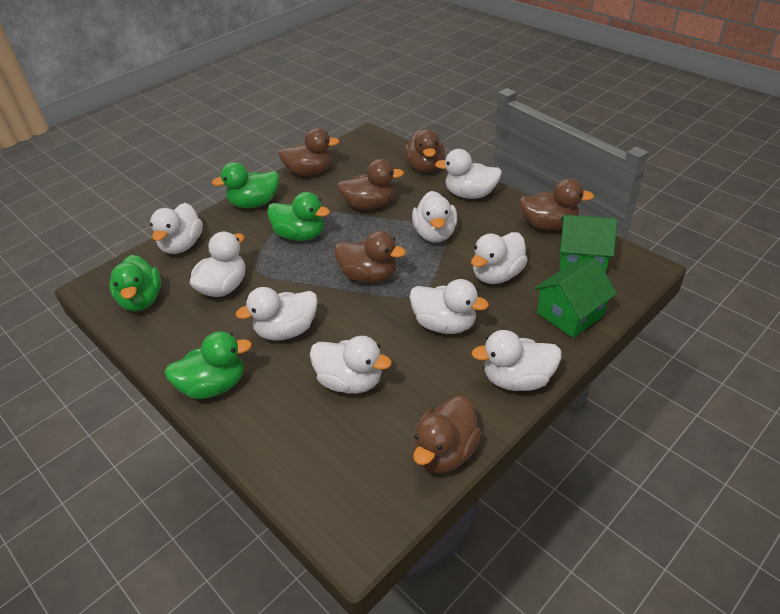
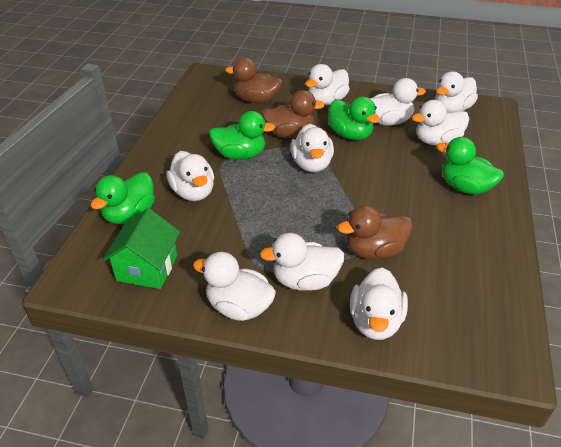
brown duck: 6 -> 3
green house: 2 -> 1

